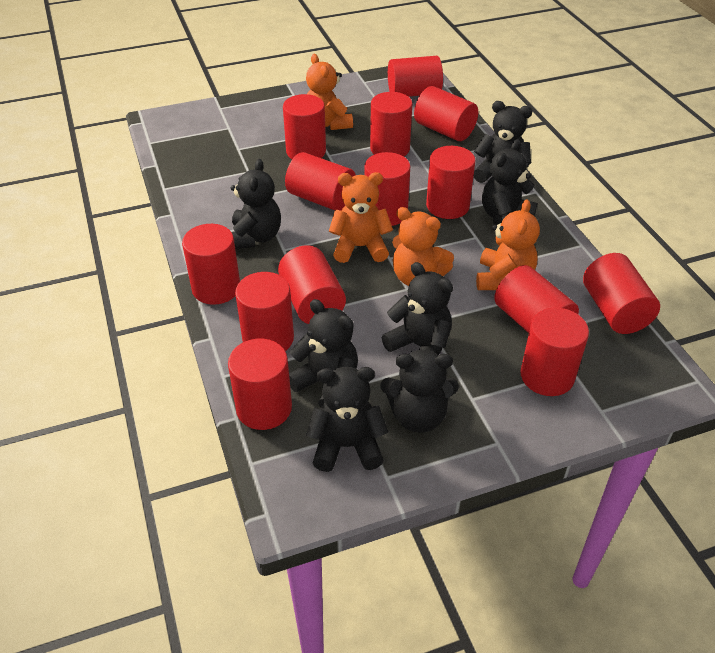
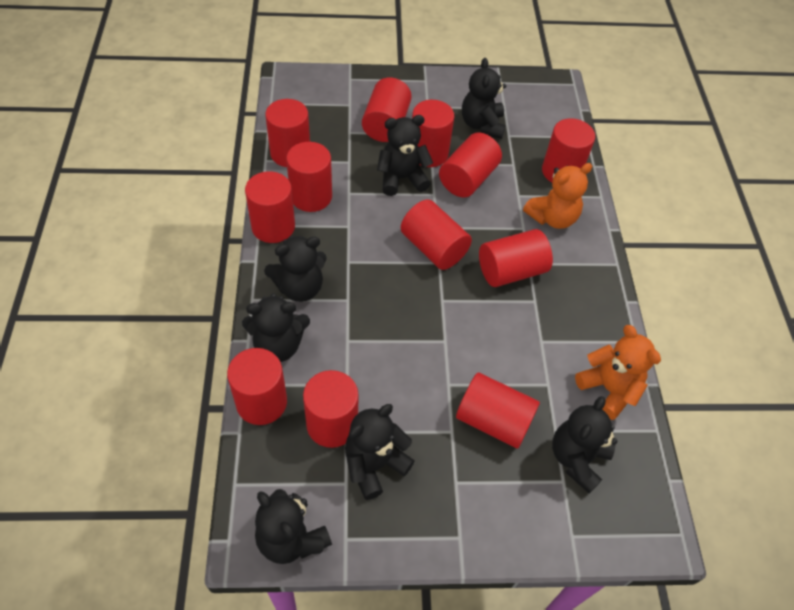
orange teddy bear: 4 -> 2
red cylinder: 14 -> 12

